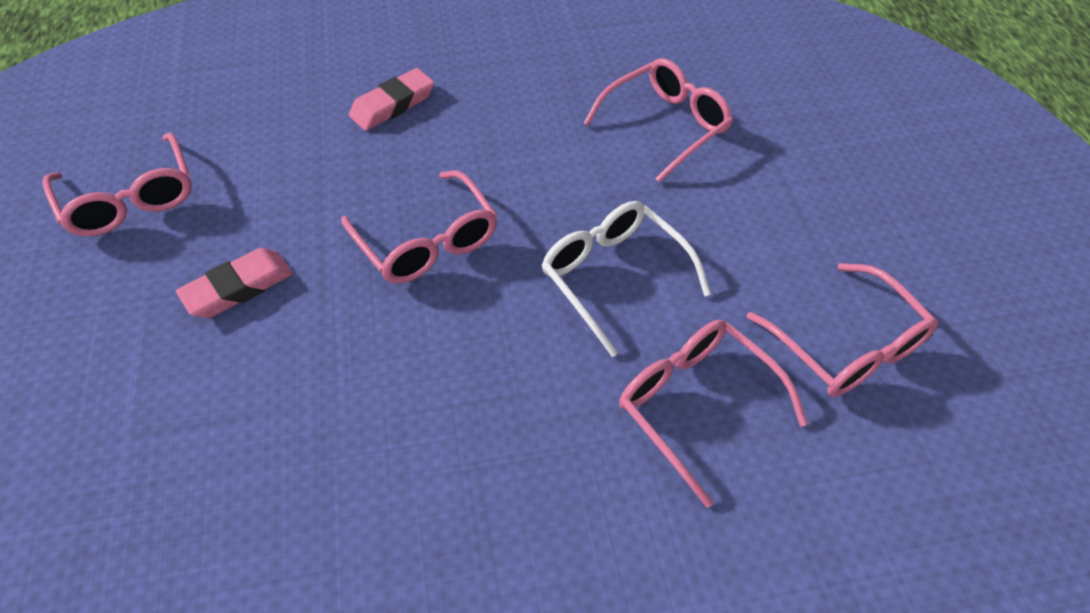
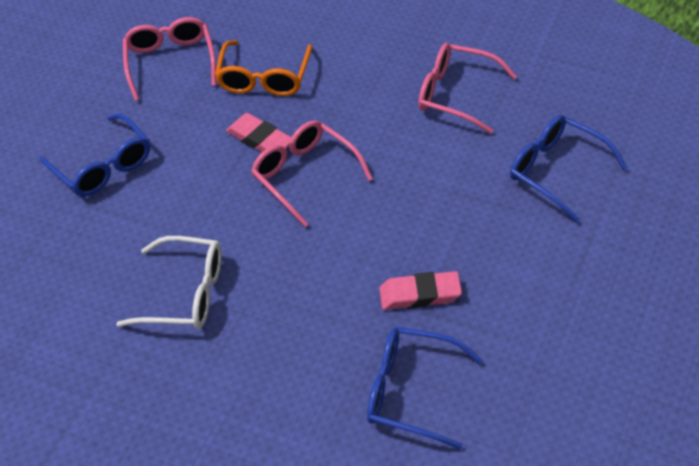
blue glasses: 0 -> 3
orange glasses: 0 -> 1
pink glasses: 5 -> 3

